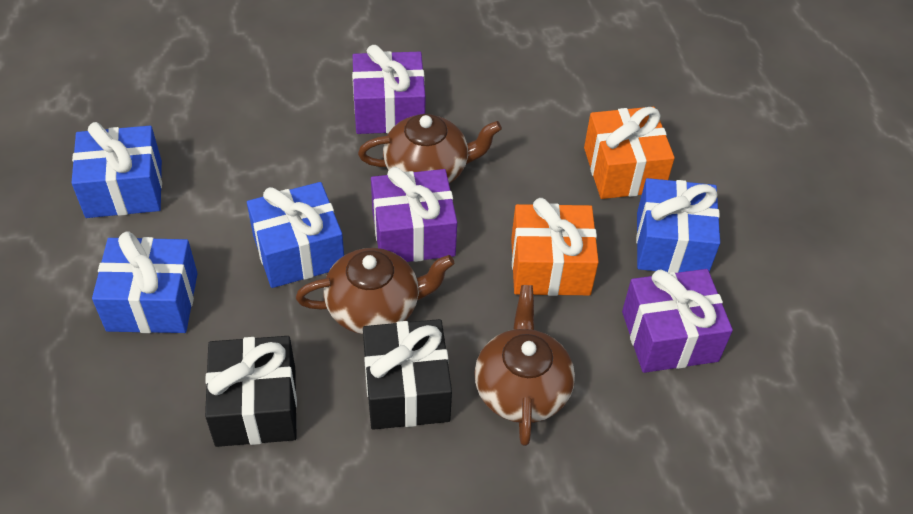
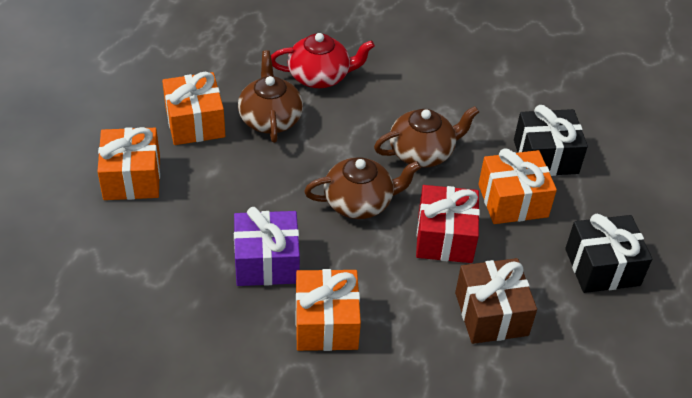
blue gift: 4 -> 0
brown gift: 0 -> 1
orange gift: 2 -> 4
purple gift: 3 -> 1
red gift: 0 -> 1
red teapot: 0 -> 1

